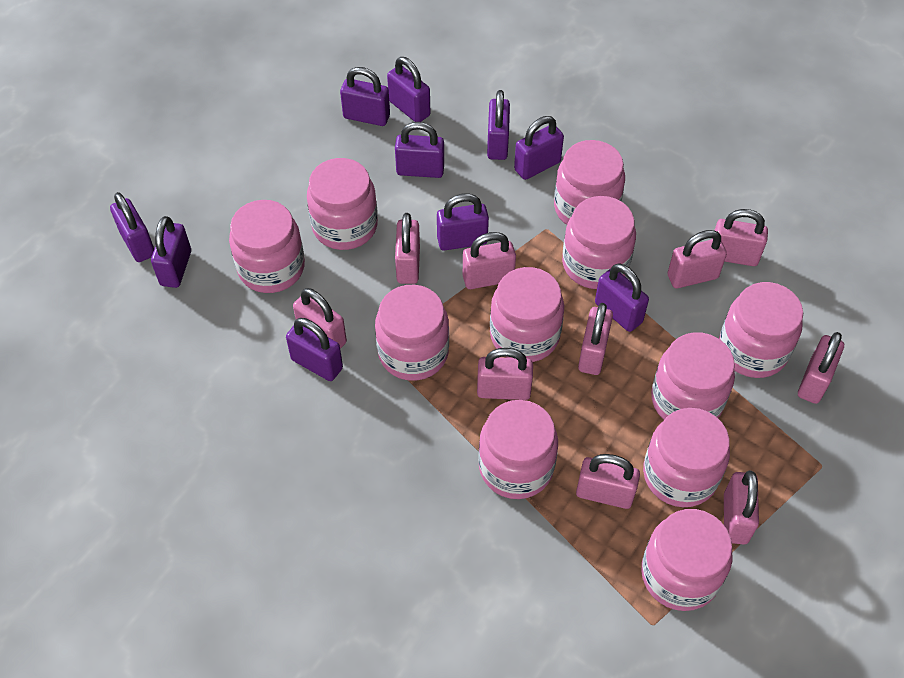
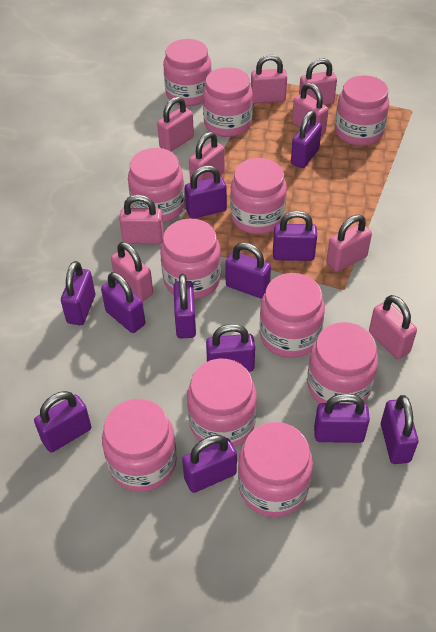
pink padlock: 10 -> 9
purple padlock: 10 -> 12

